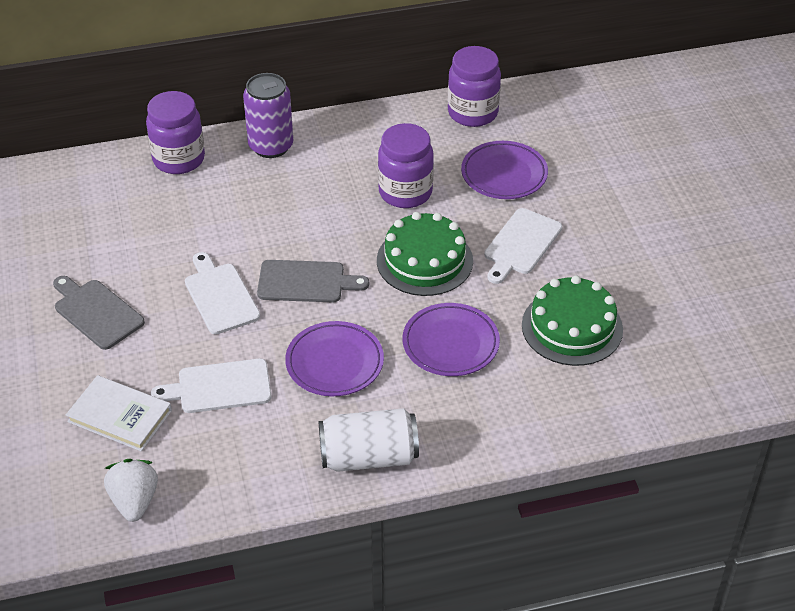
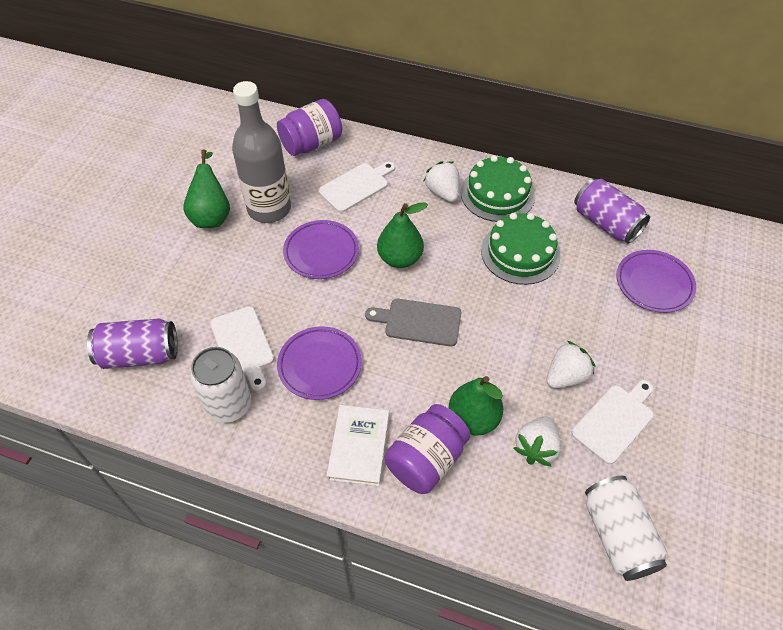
green pear: 0 -> 3
grey bottle: 0 -> 1
grey cutting board: 2 -> 1
purple can: 1 -> 2
purple jar: 3 -> 2
white can: 1 -> 2
white strawberry: 1 -> 3

